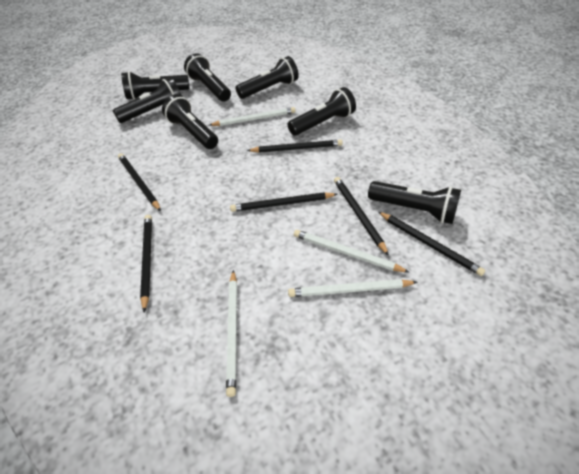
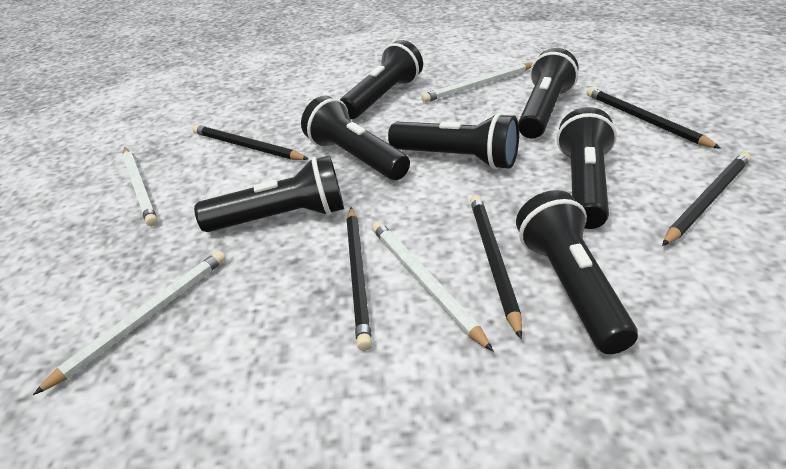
black pencil: 6 -> 5

